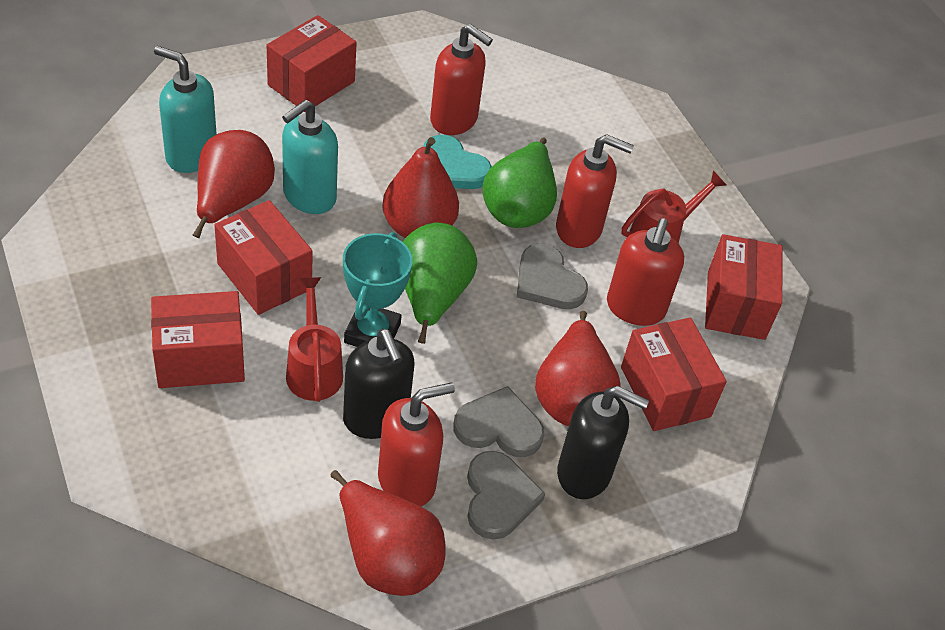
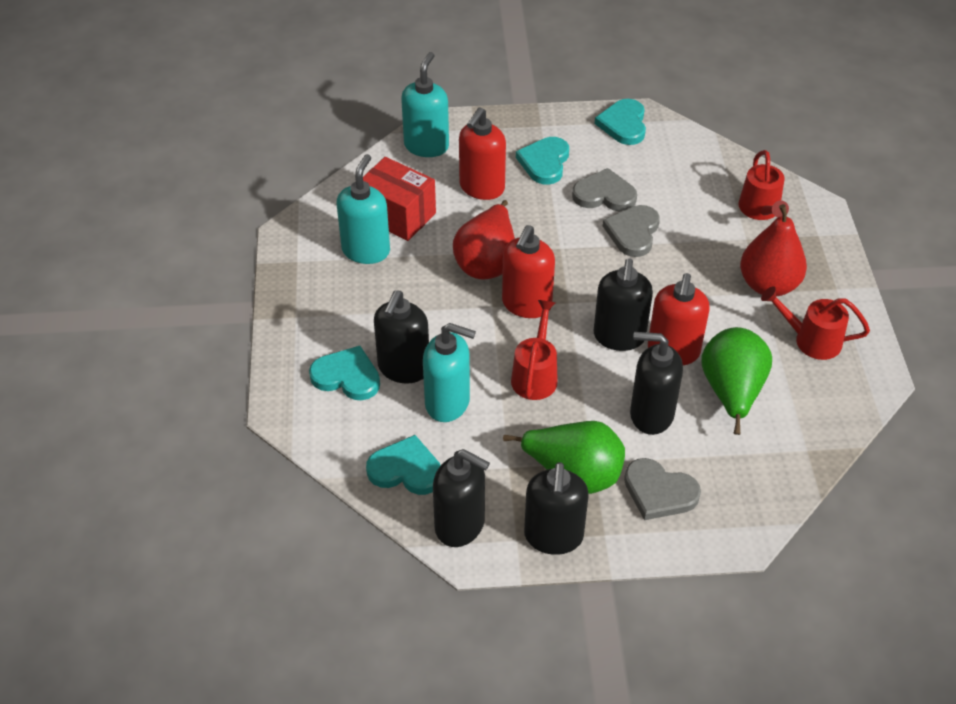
black soap dispenser: 2 -> 5
red box: 5 -> 1
red pear: 4 -> 2
red soap dispenser: 4 -> 3
red watering can: 2 -> 3
turquoise heart: 1 -> 4
turquoise soap dispenser: 2 -> 3
turquoise trophy: 1 -> 0

